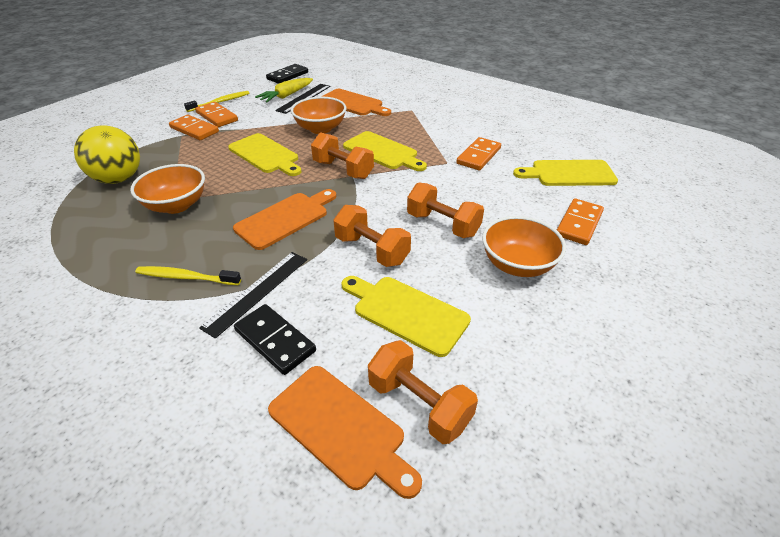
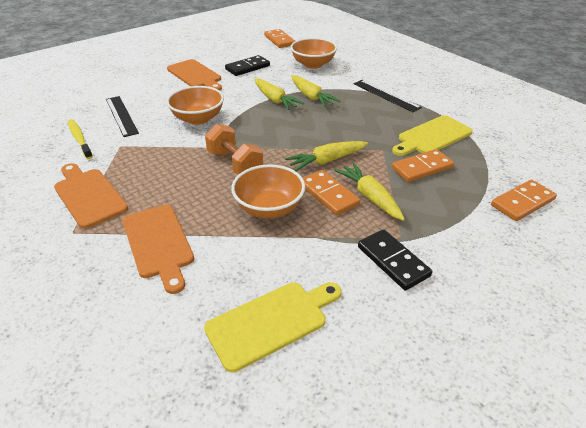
orange dumbbell: 4 -> 1
yellow ball: 1 -> 0
yellow carrot: 1 -> 4
yellow cutting board: 4 -> 2
yellow toothbrush: 2 -> 1

